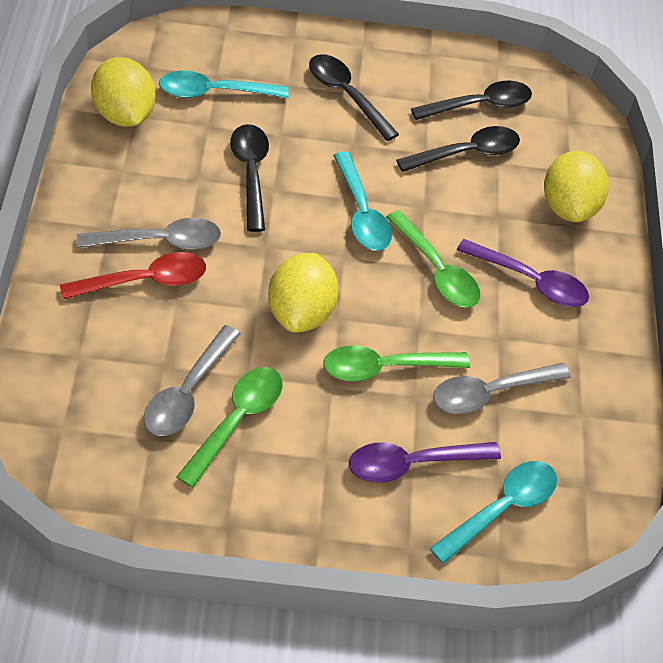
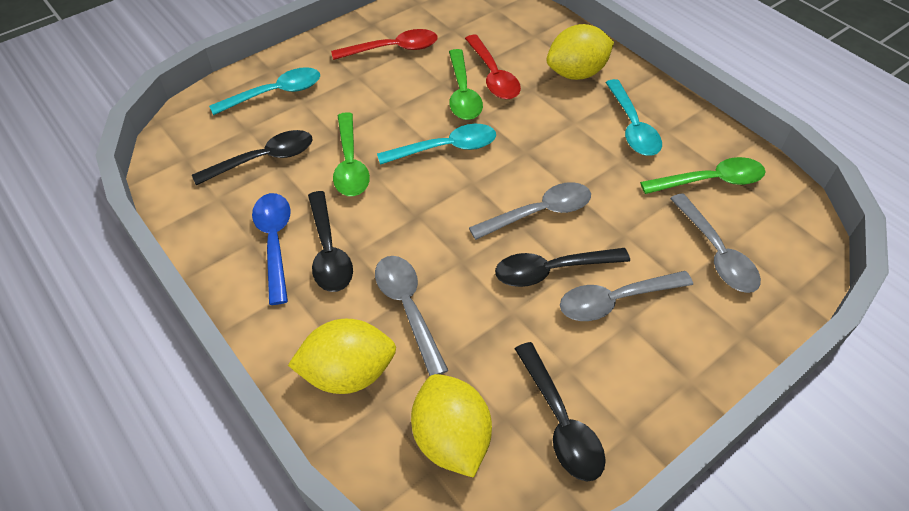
blue spoon: 0 -> 1
grey spoon: 3 -> 4
purple spoon: 2 -> 0
red spoon: 1 -> 2

